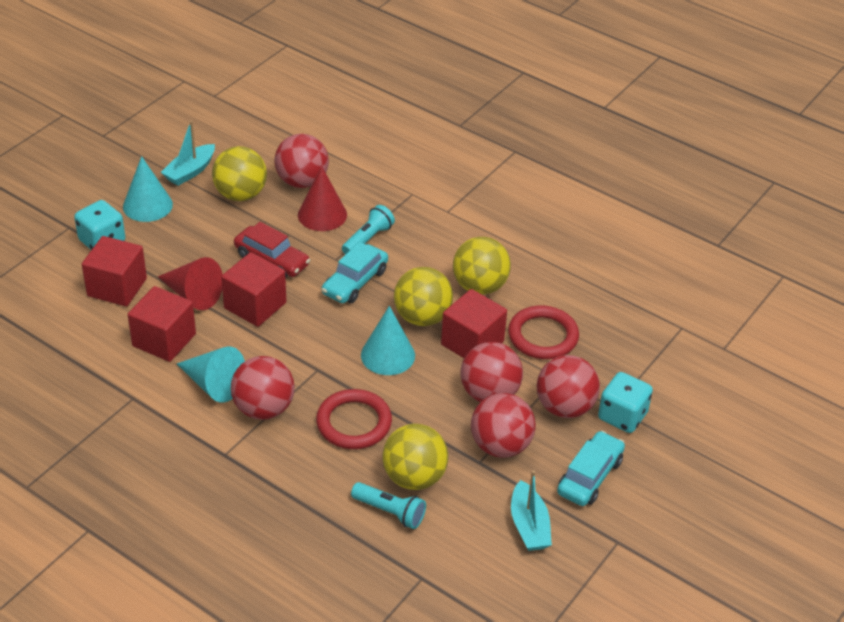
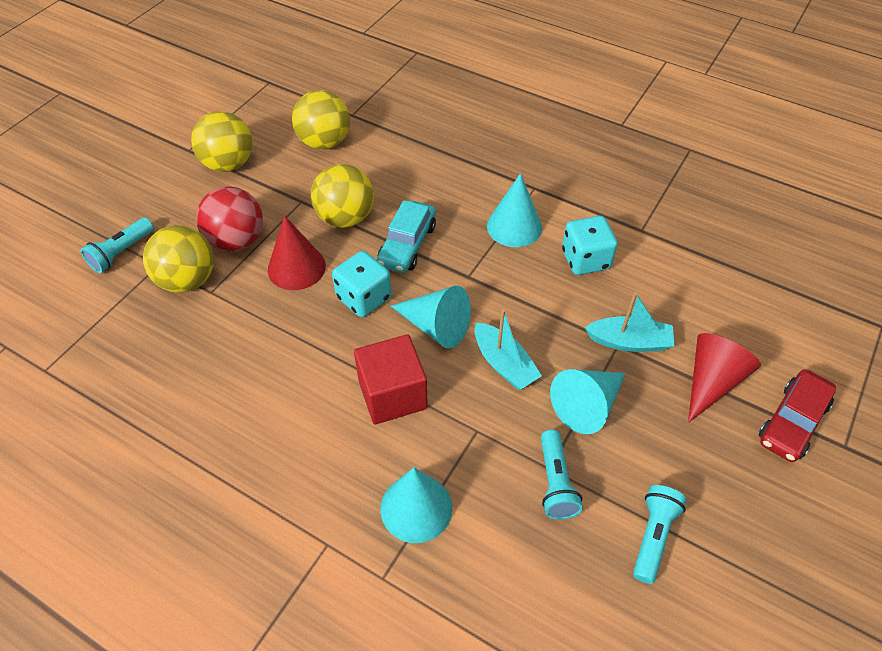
red ball: 5 -> 1
red cube: 4 -> 1
red ring: 2 -> 0
turquoise car: 2 -> 1
turquoise cone: 3 -> 4
turquoise flashlight: 2 -> 3

